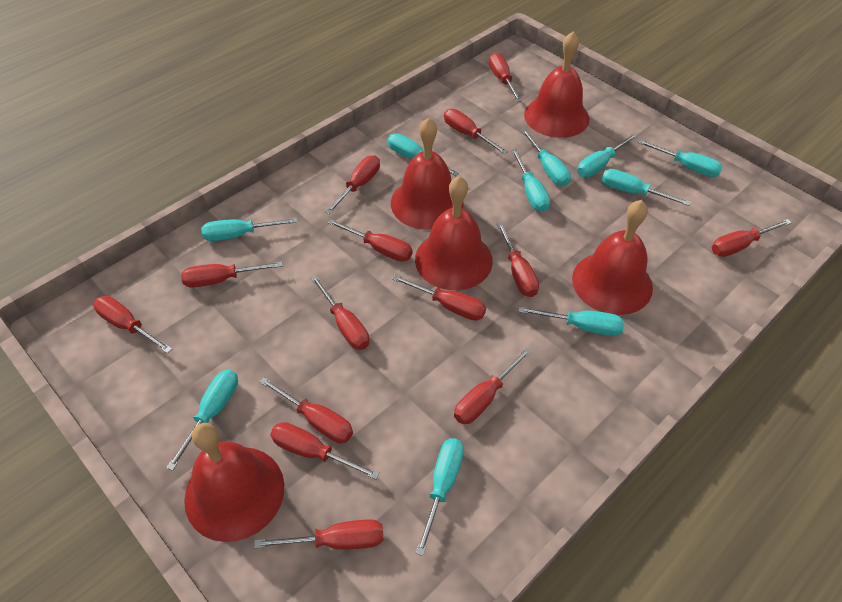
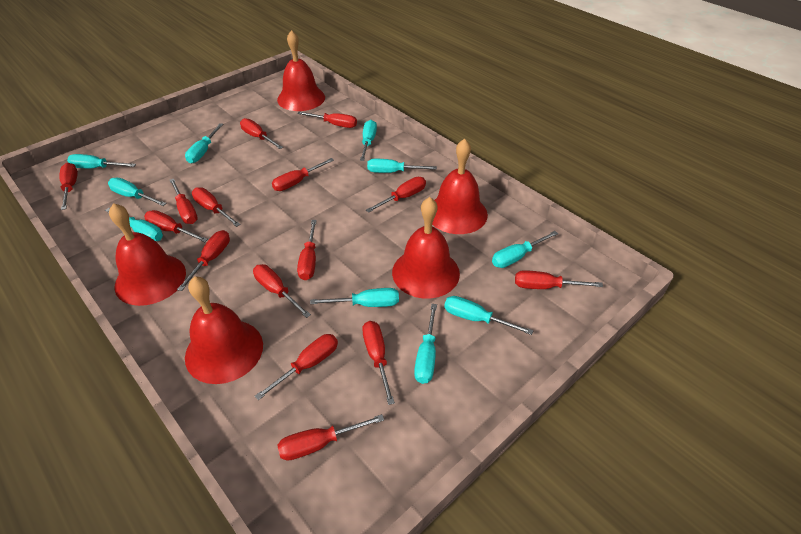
red screwdriver: 14 -> 15

